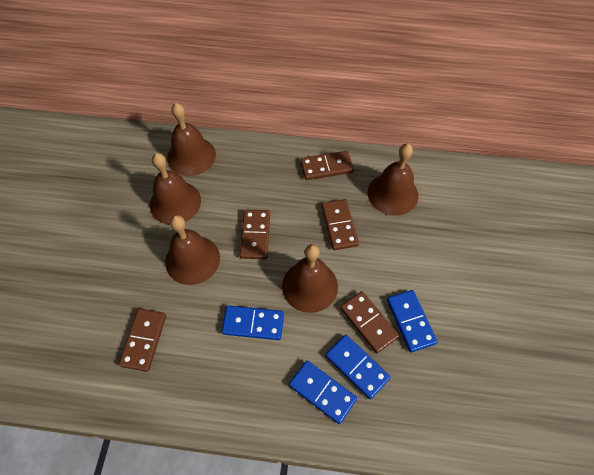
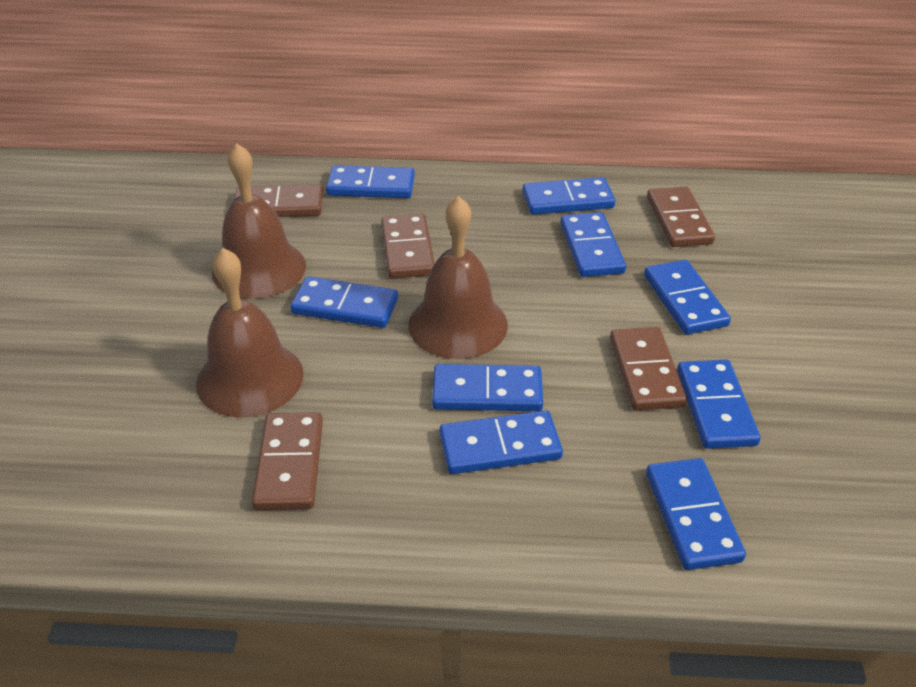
blue domino: 4 -> 9
brown bell: 5 -> 3

